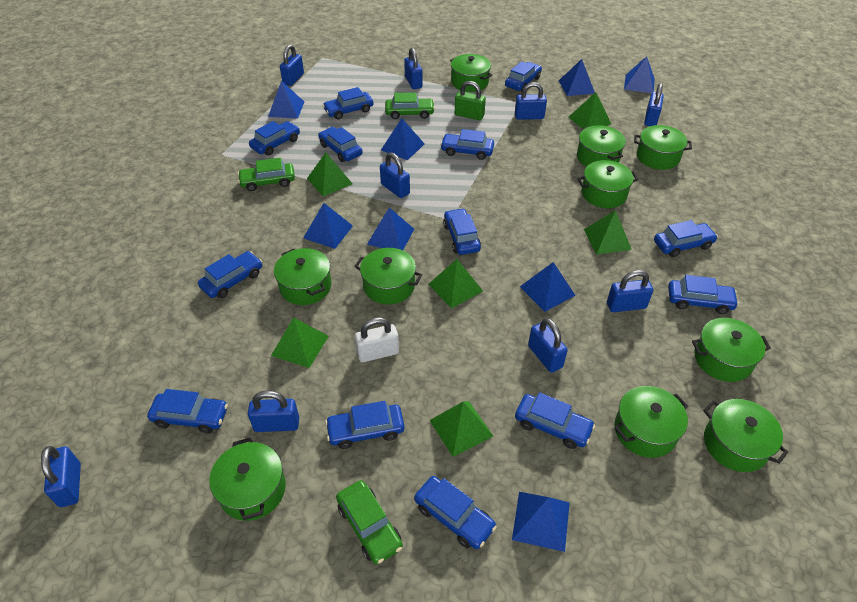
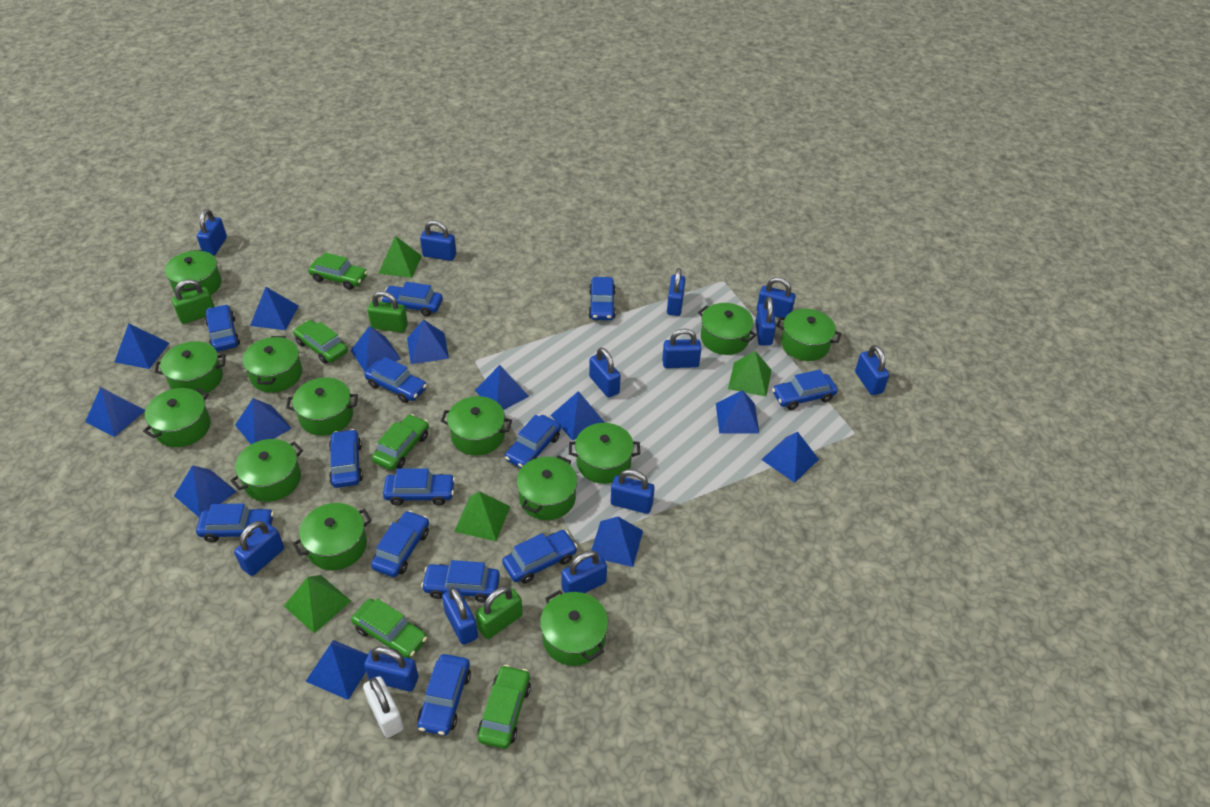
blue padlock: 9 -> 13
blue pyramid: 8 -> 13
green car: 3 -> 5
green padlock: 1 -> 3
green pot: 10 -> 13
green pyramid: 6 -> 4

